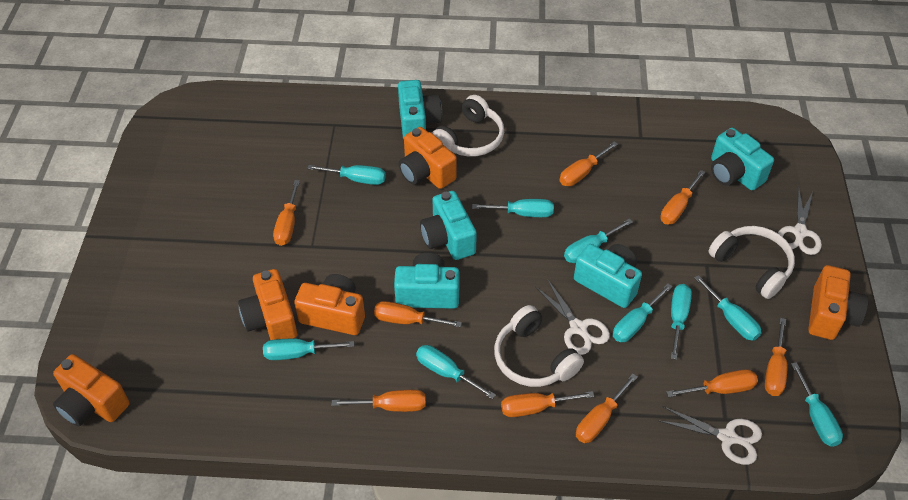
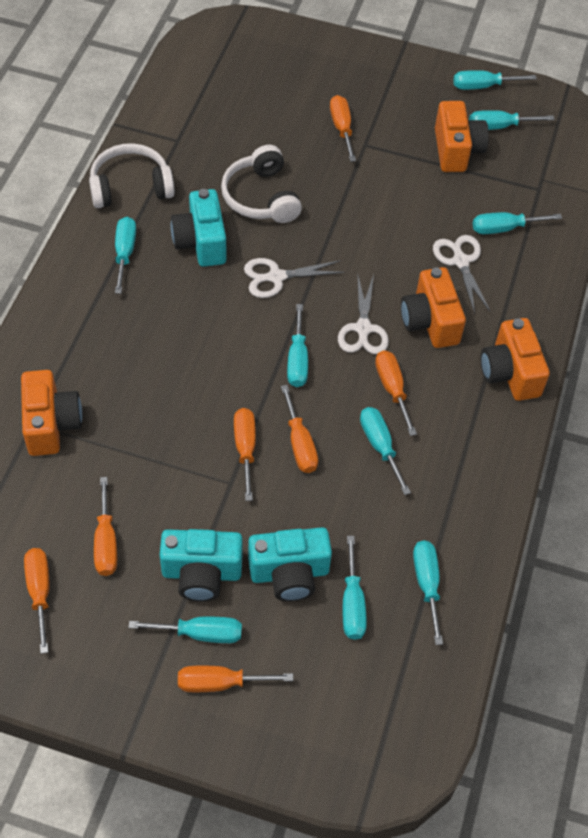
orange camera: 5 -> 4
orange screwdriver: 9 -> 7
turquoise camera: 5 -> 3
white headphones: 3 -> 2

